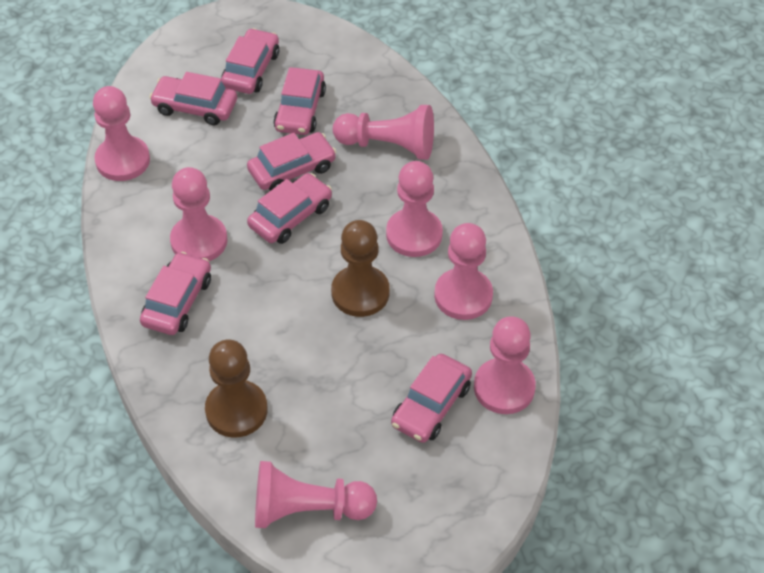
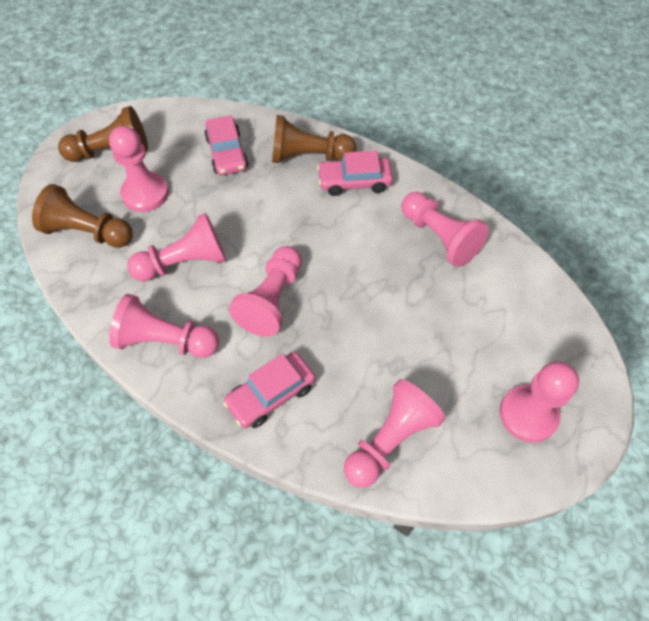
brown pawn: 2 -> 3
pink car: 7 -> 3

